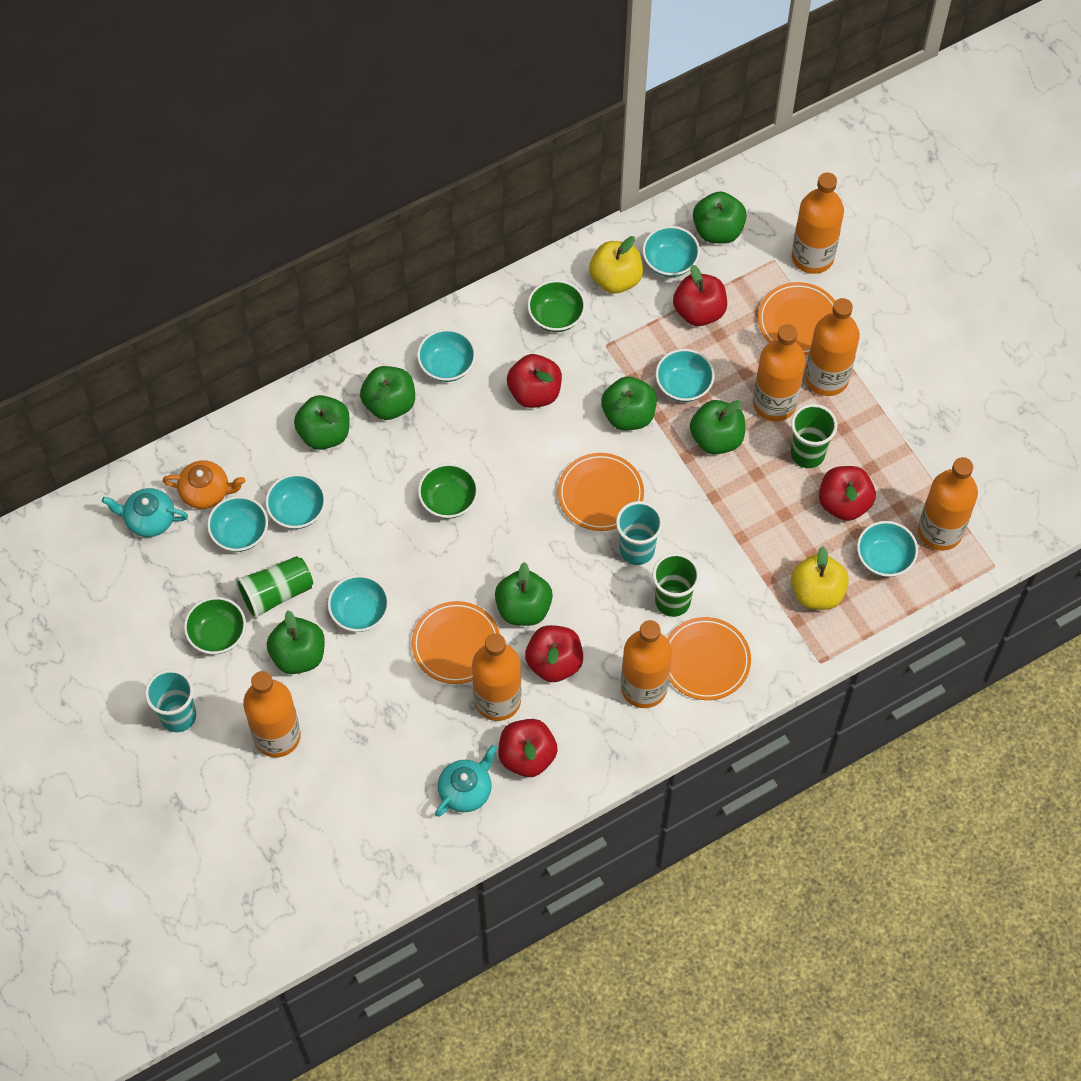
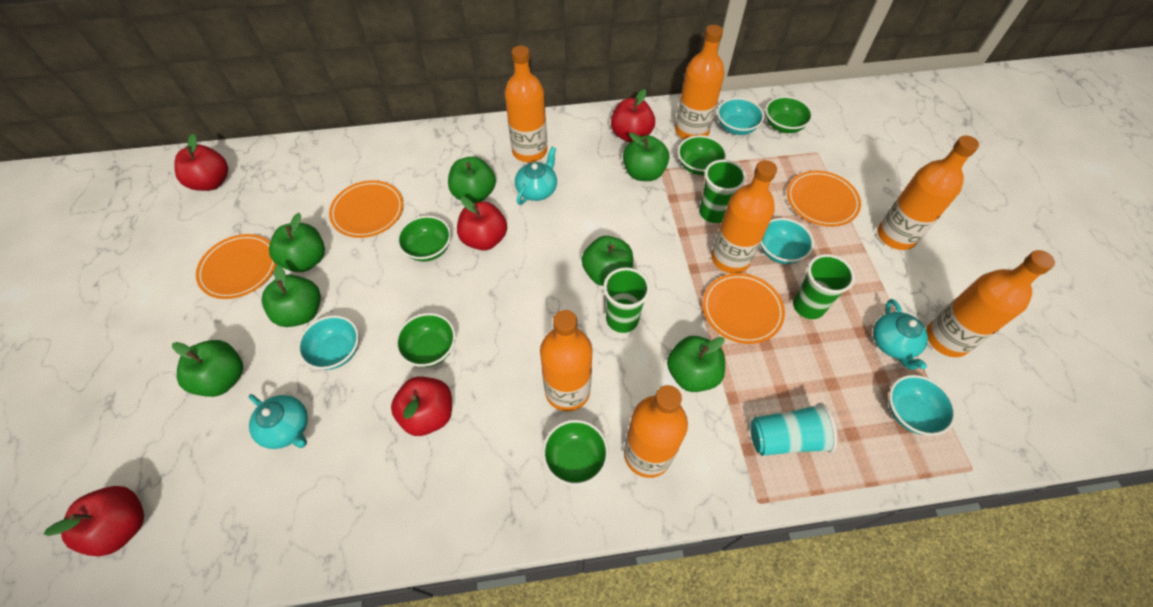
green bowl: 3 -> 5
orange teapot: 1 -> 0
turquoise bowl: 7 -> 4
turquoise cup: 2 -> 1
turquoise teapot: 2 -> 3
yellow apple: 2 -> 0

